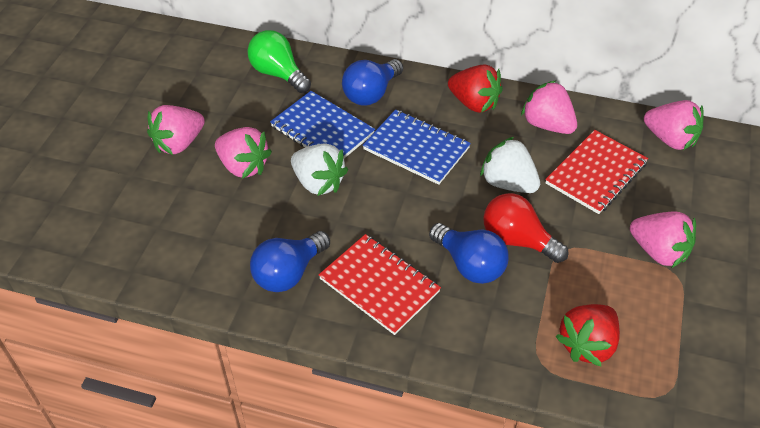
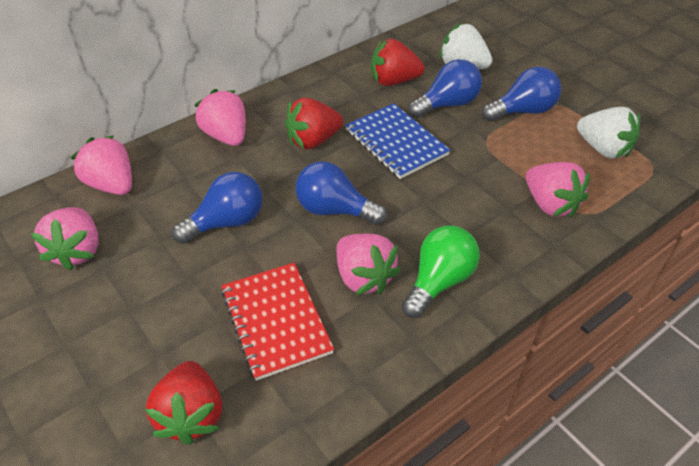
blue light bulb: 3 -> 4
blue notebook: 2 -> 1
red light bulb: 1 -> 0
red notebook: 2 -> 1
red strawberry: 2 -> 3

